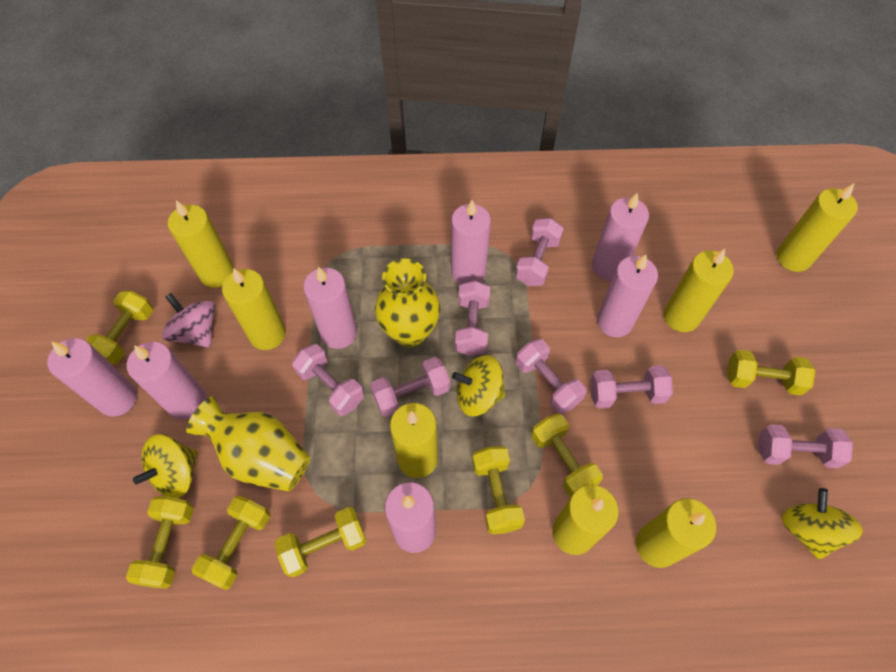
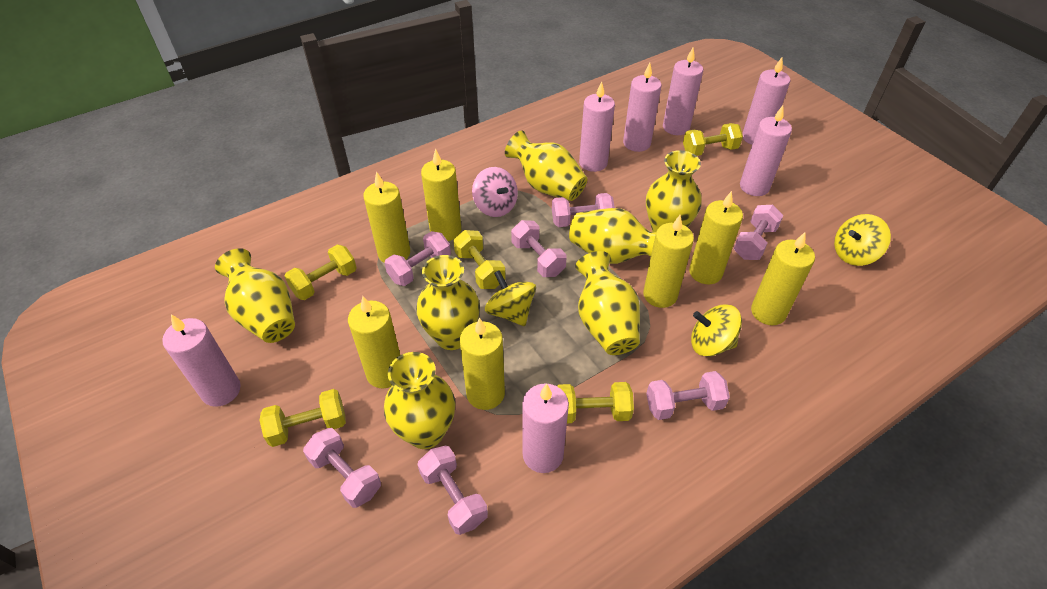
yellow dumbbell: 7 -> 5
yellow vase: 2 -> 7

